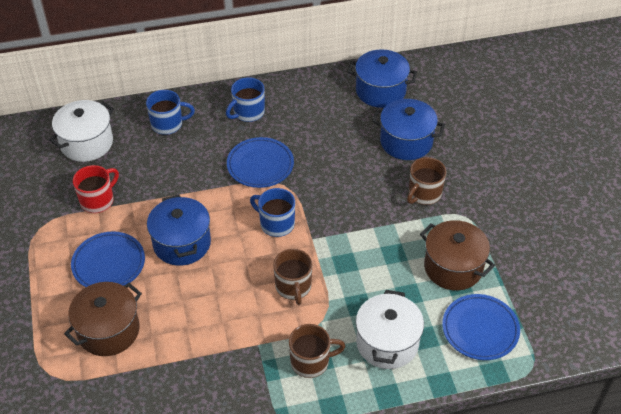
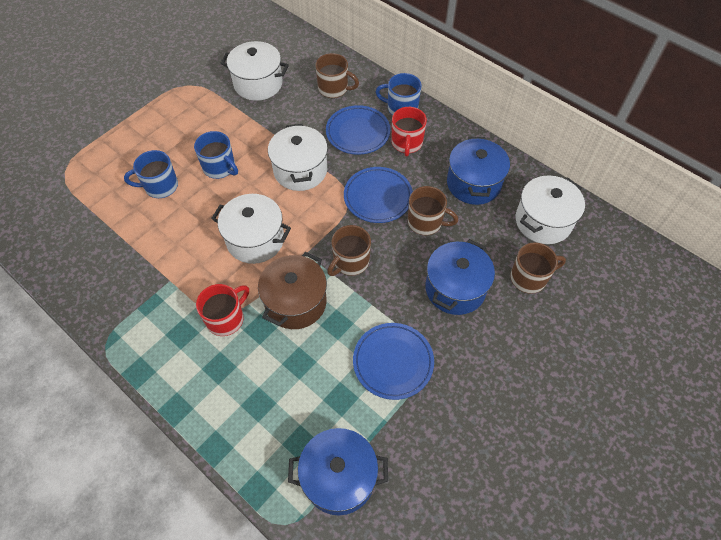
brown mug: 3 -> 4
brown pot: 2 -> 1
red mug: 1 -> 2
white pot: 2 -> 4

